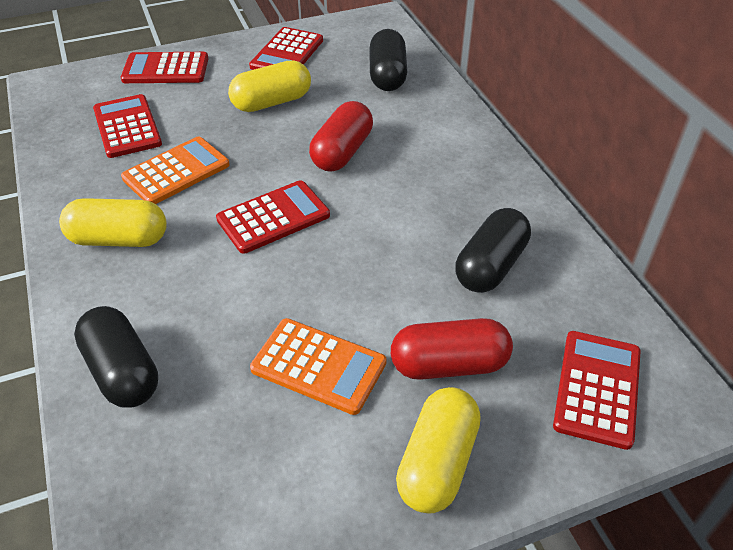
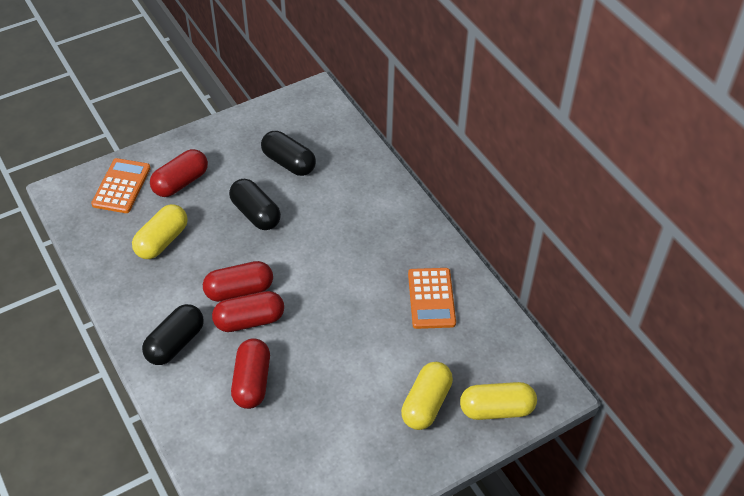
red calculator: 5 -> 0
red capsule: 2 -> 4

